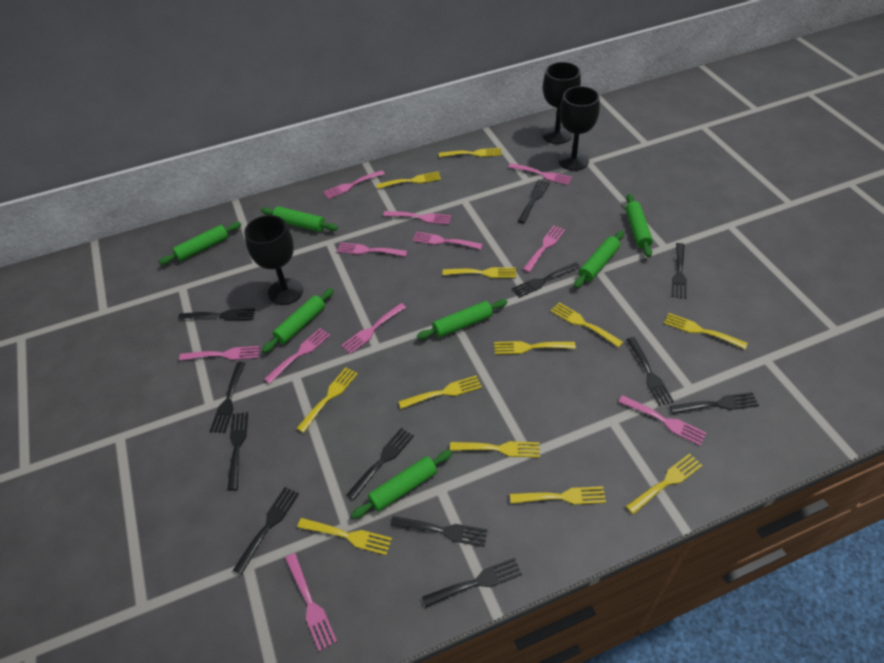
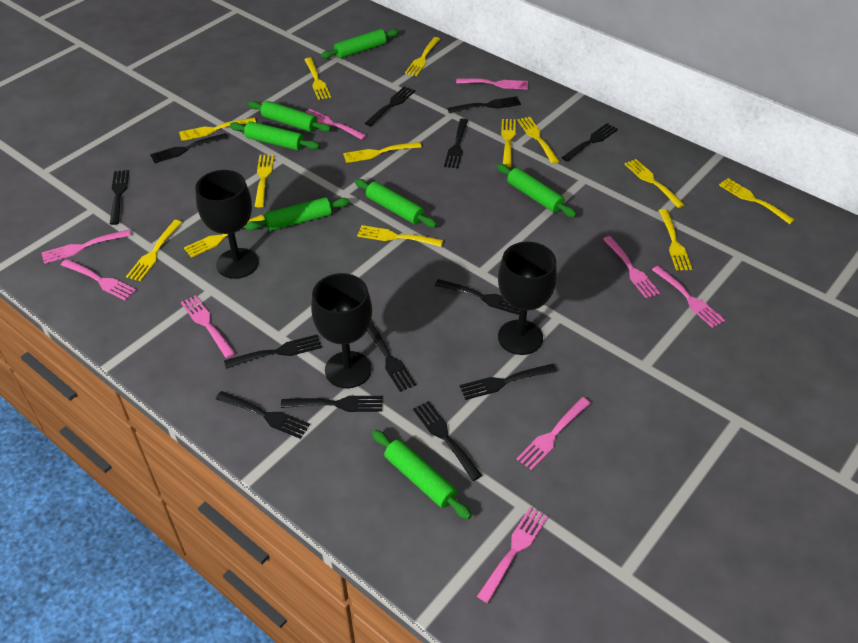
black fork: 12 -> 13
pink fork: 11 -> 9
yellow fork: 12 -> 13

